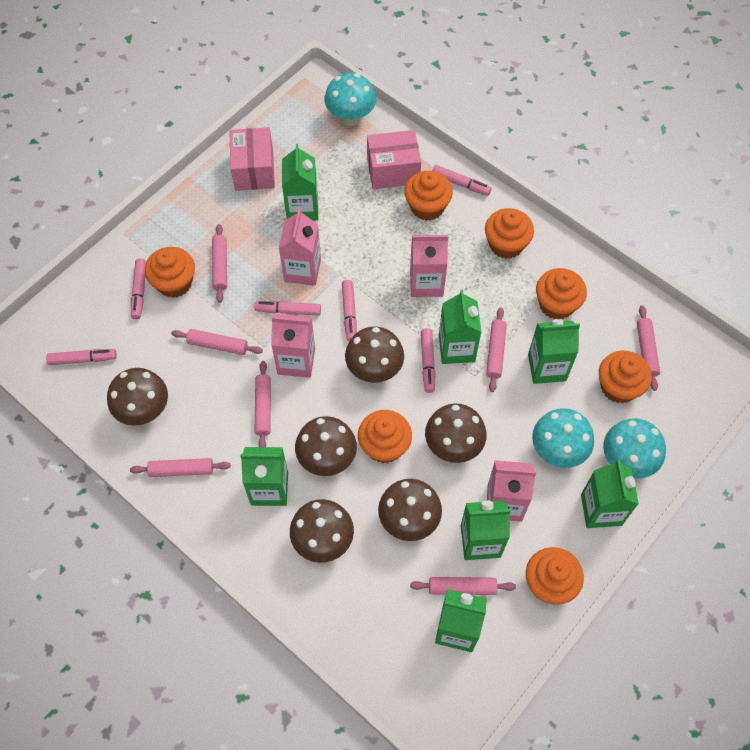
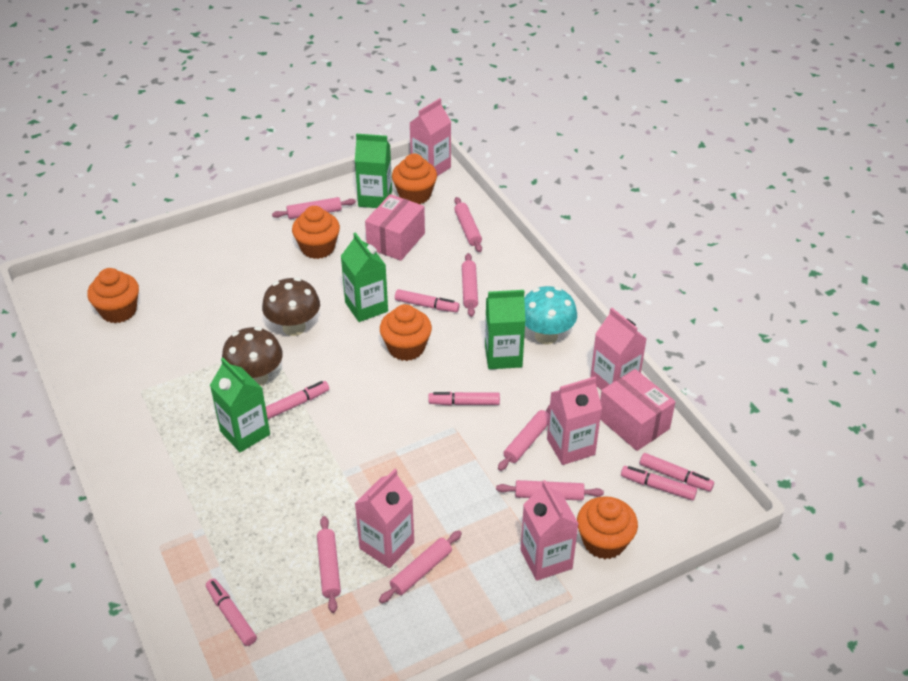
brown mushroom: 6 -> 2
green carton: 7 -> 4
orange cupcake: 7 -> 5
pink carton: 4 -> 5
turquoise mushroom: 3 -> 1

